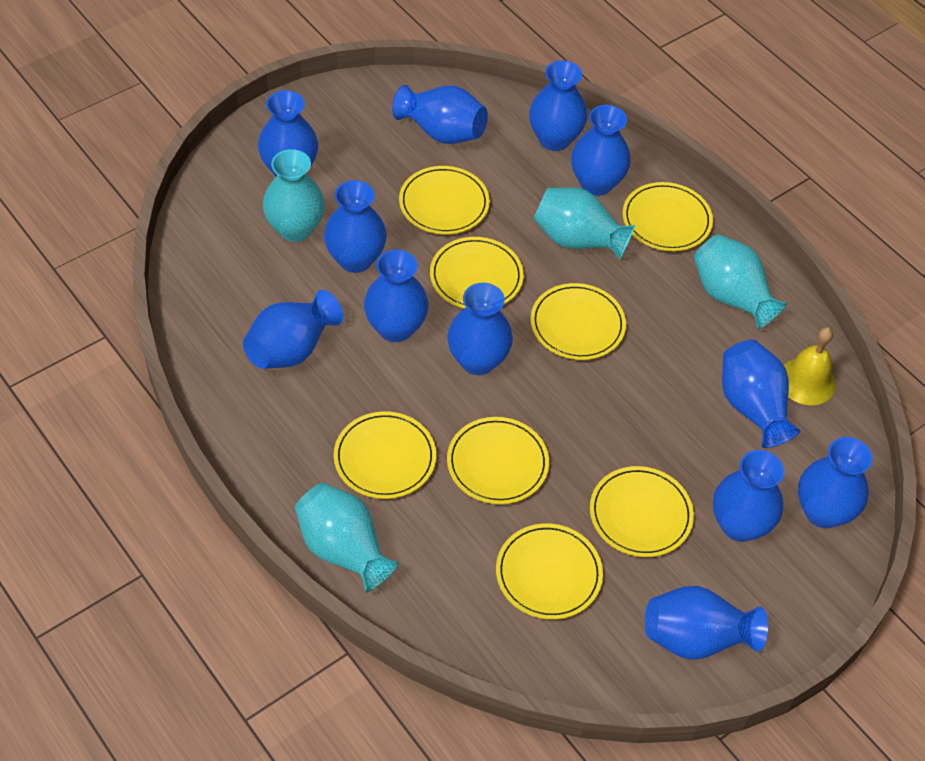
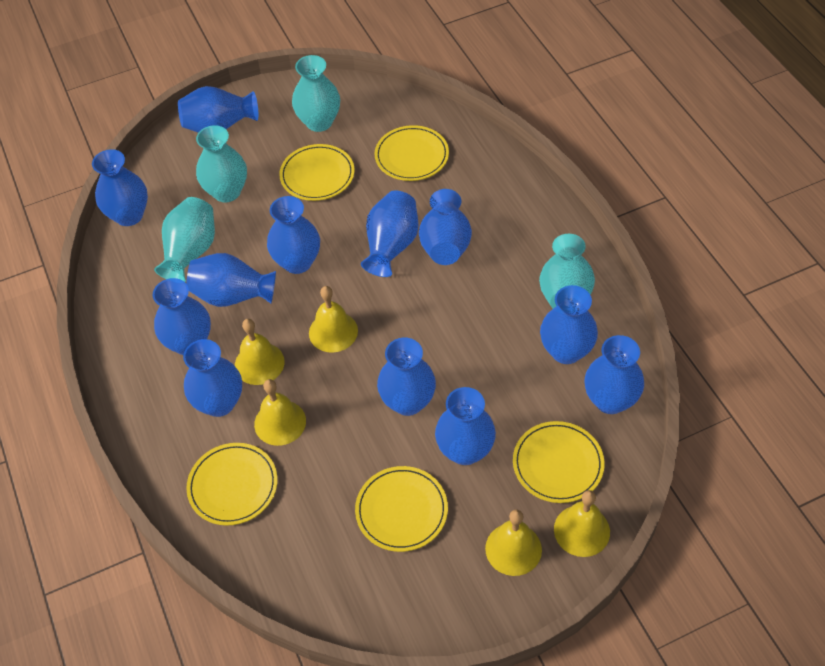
yellow bell: 1 -> 5
yellow plate: 8 -> 5

